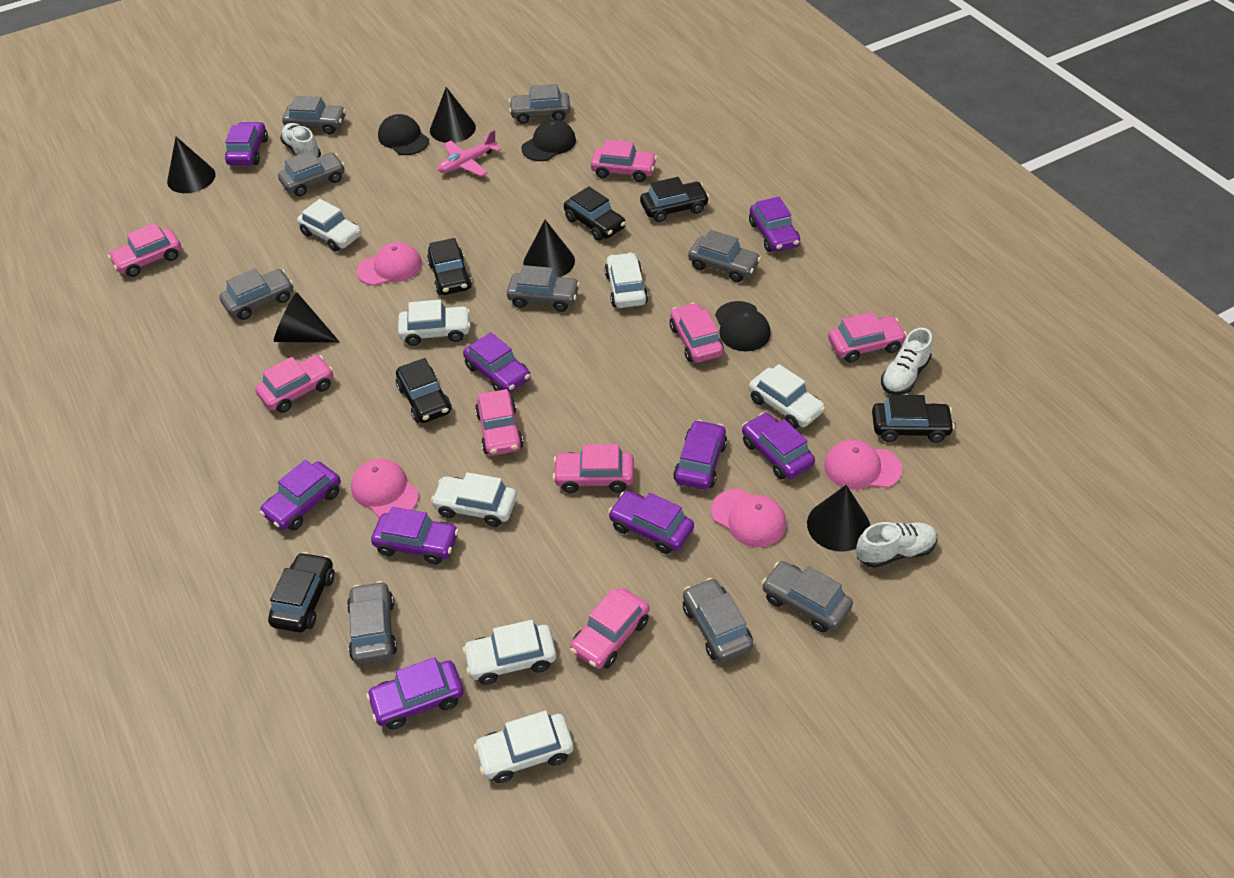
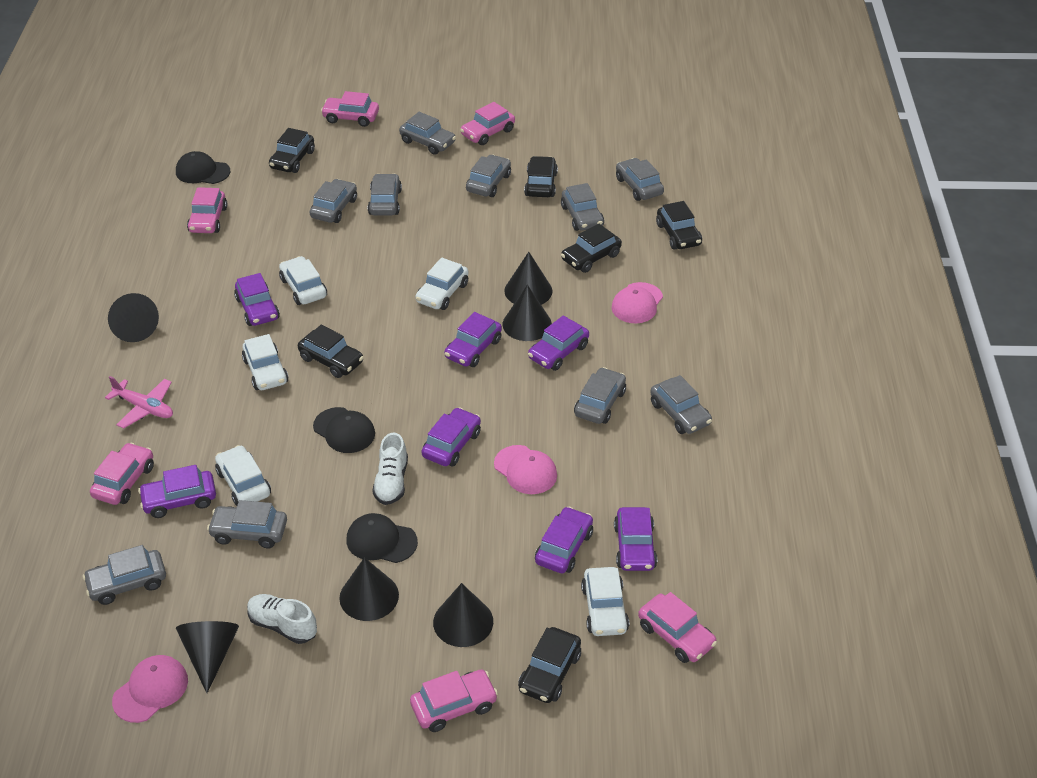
black cone: 5 -> 6
grey car: 9 -> 10
pink cap: 4 -> 3
pink car: 8 -> 6
purple car: 9 -> 7
white car: 7 -> 5
white shoe: 3 -> 2

